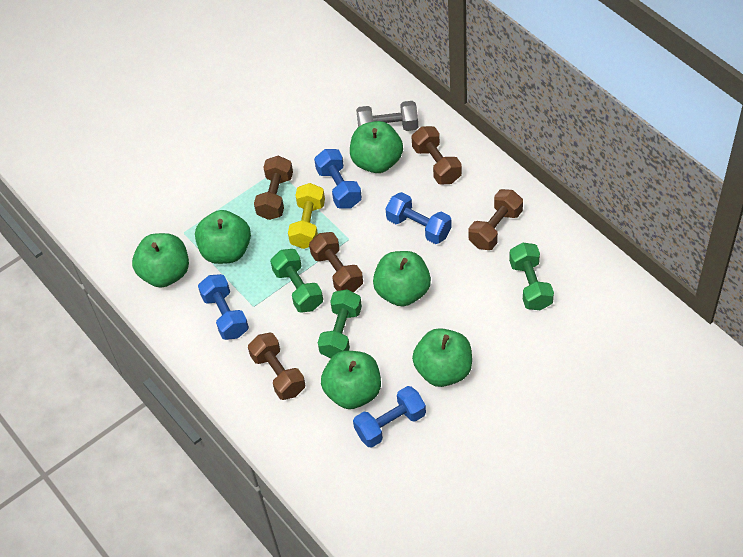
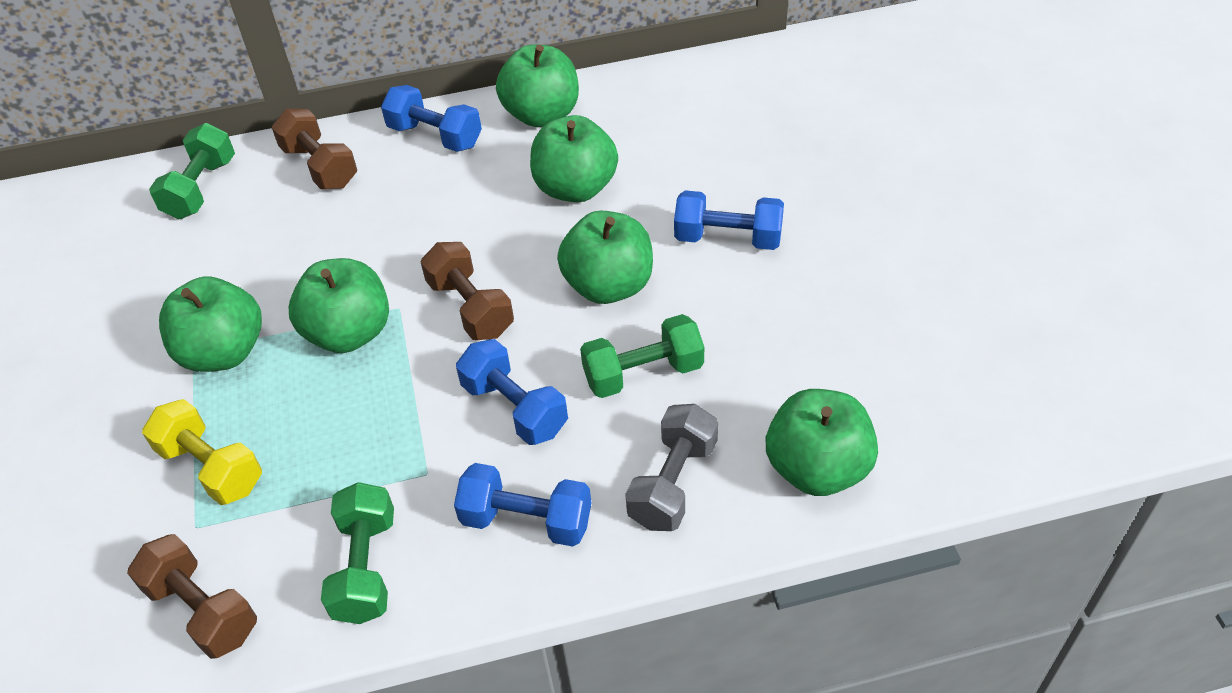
brown dumbbell: 5 -> 3

